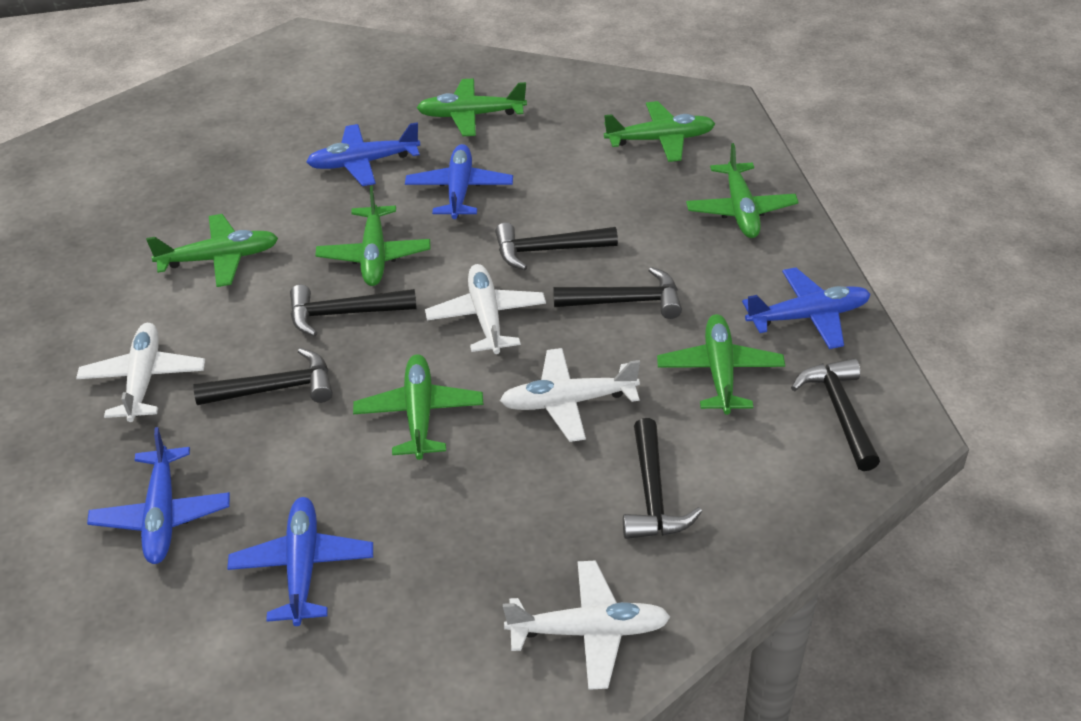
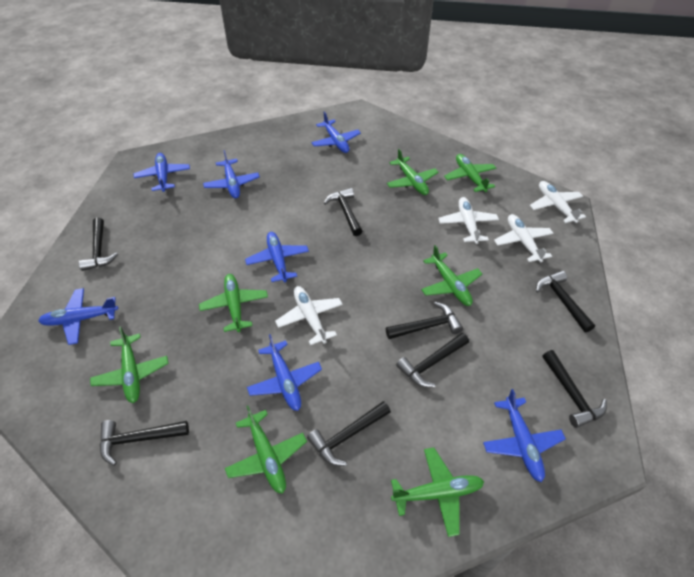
black hammer: 6 -> 8
blue plane: 5 -> 7

